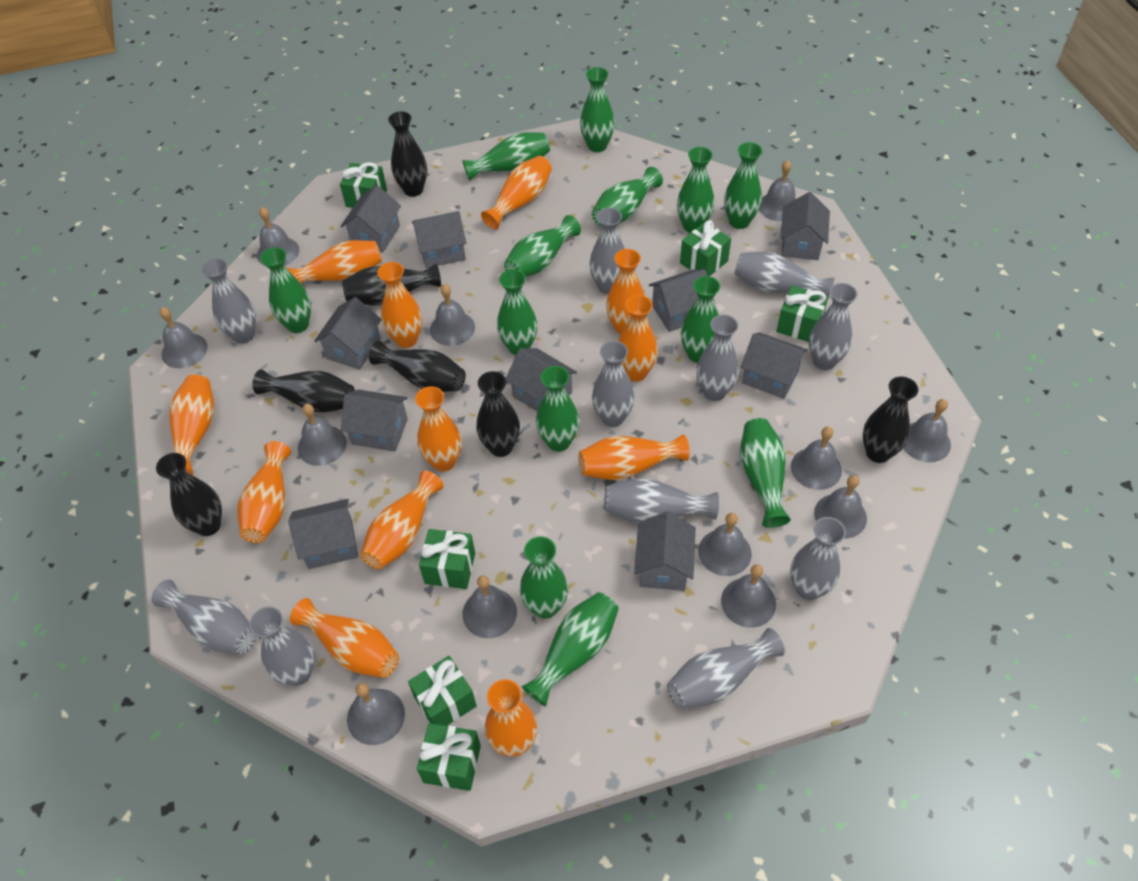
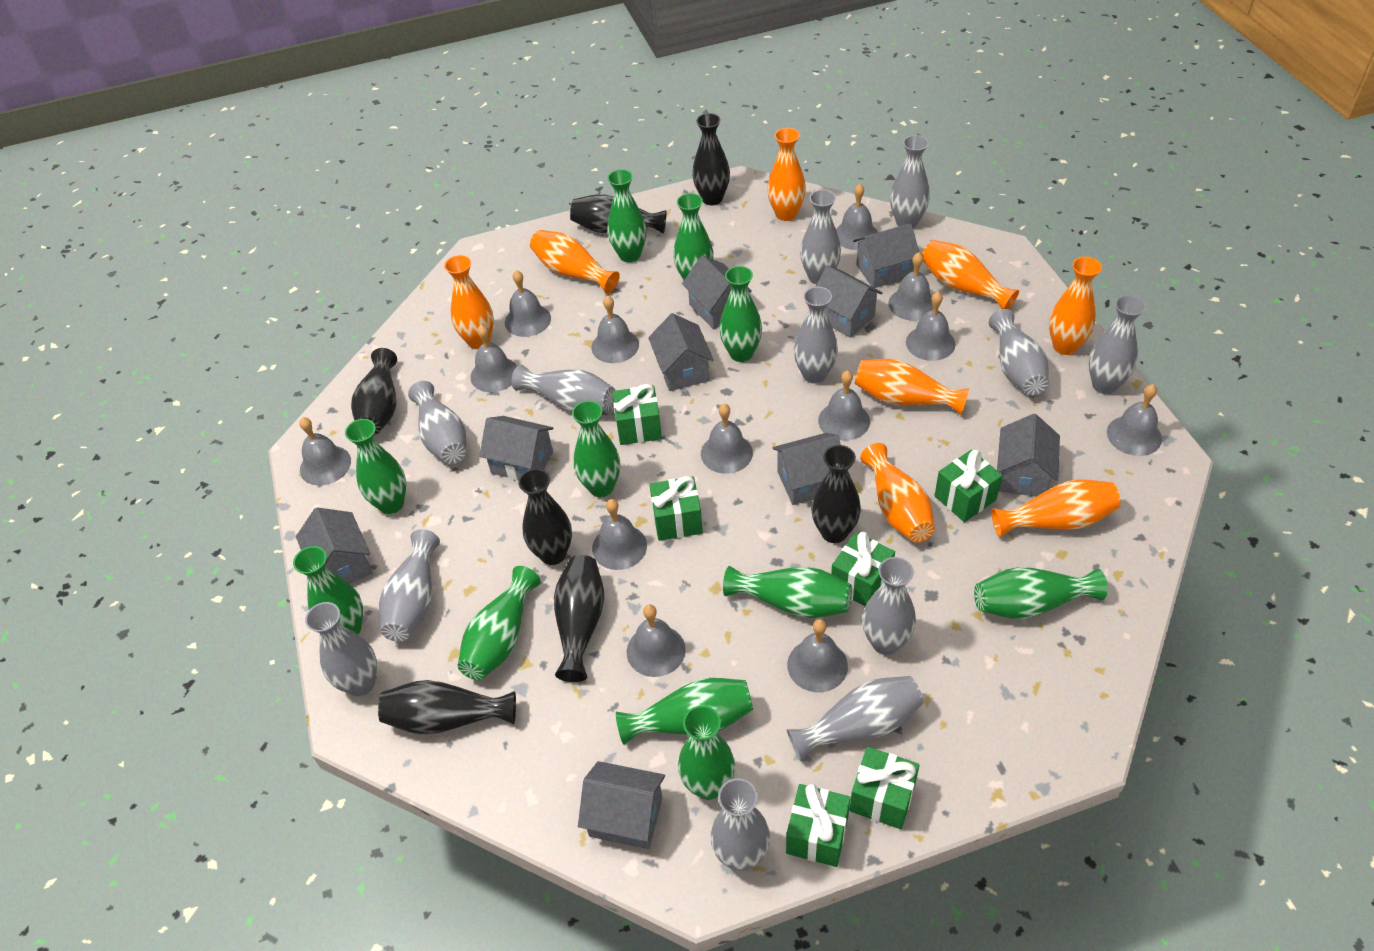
green vase: 13 -> 11
grey bell: 12 -> 13
grey house: 10 -> 9
grey vase: 11 -> 12
orange vase: 12 -> 8

